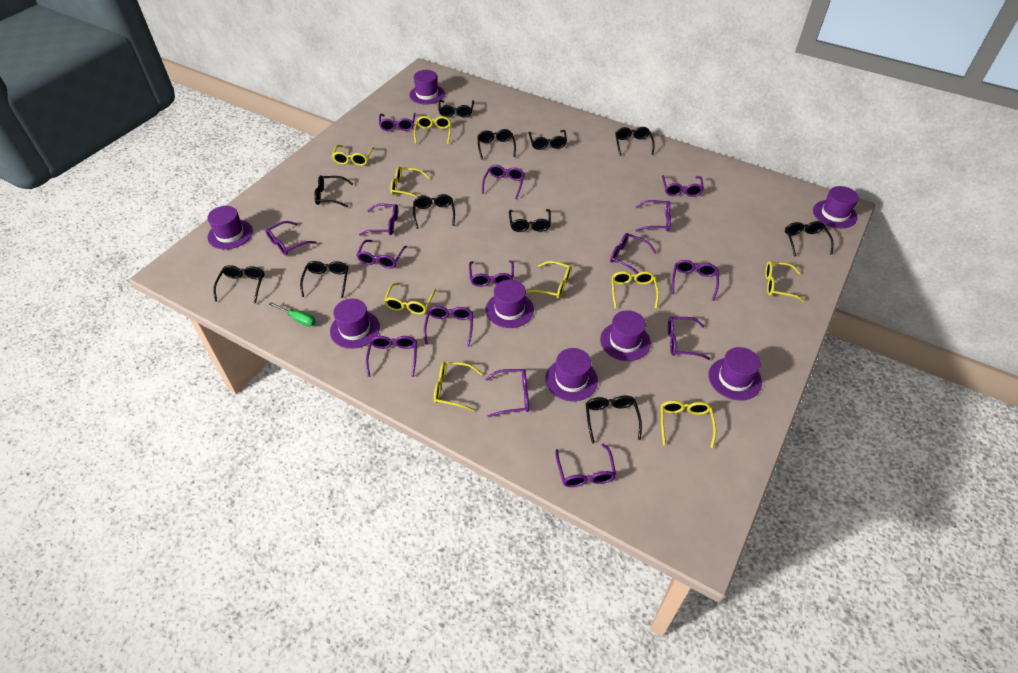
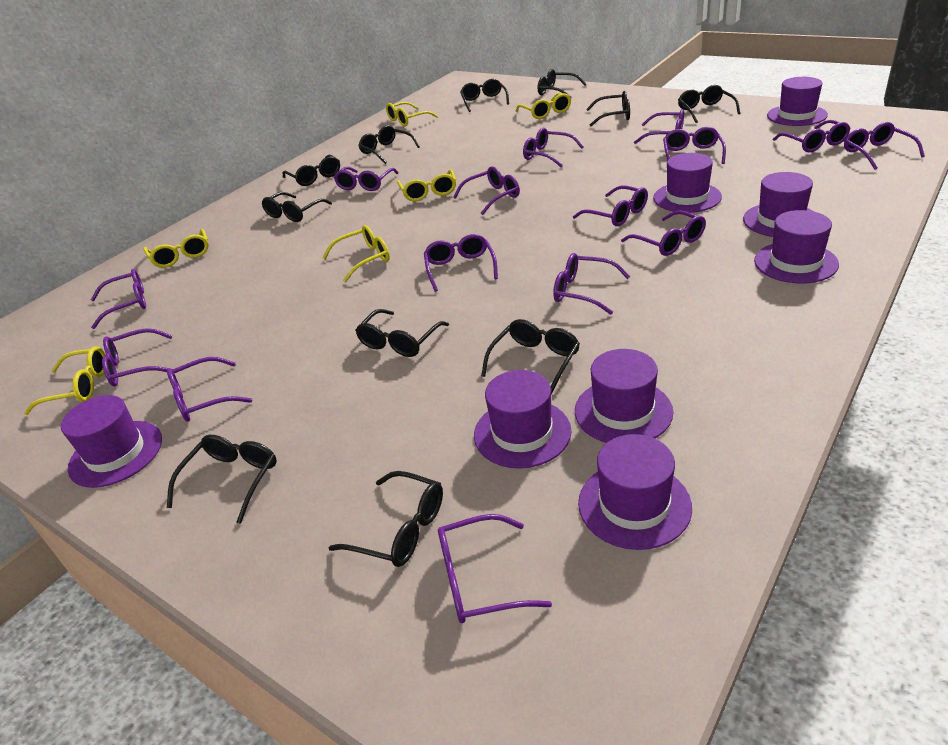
green screwdriver: 1 -> 0
yellow glasses: 9 -> 6

